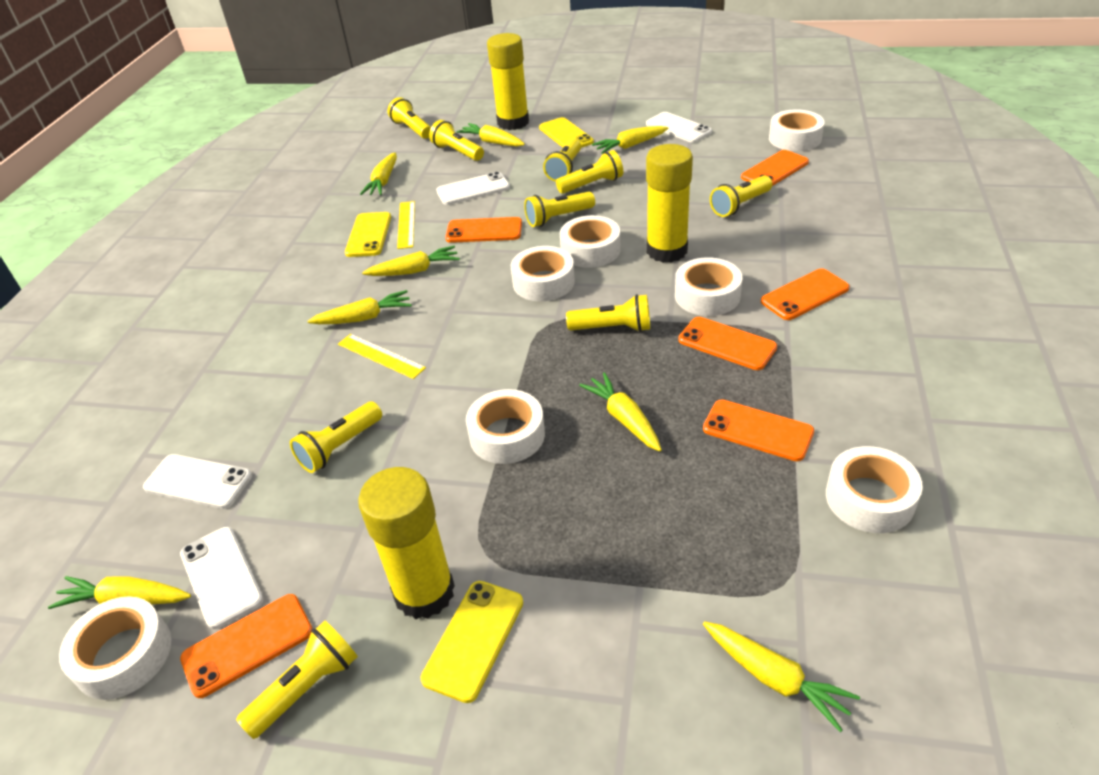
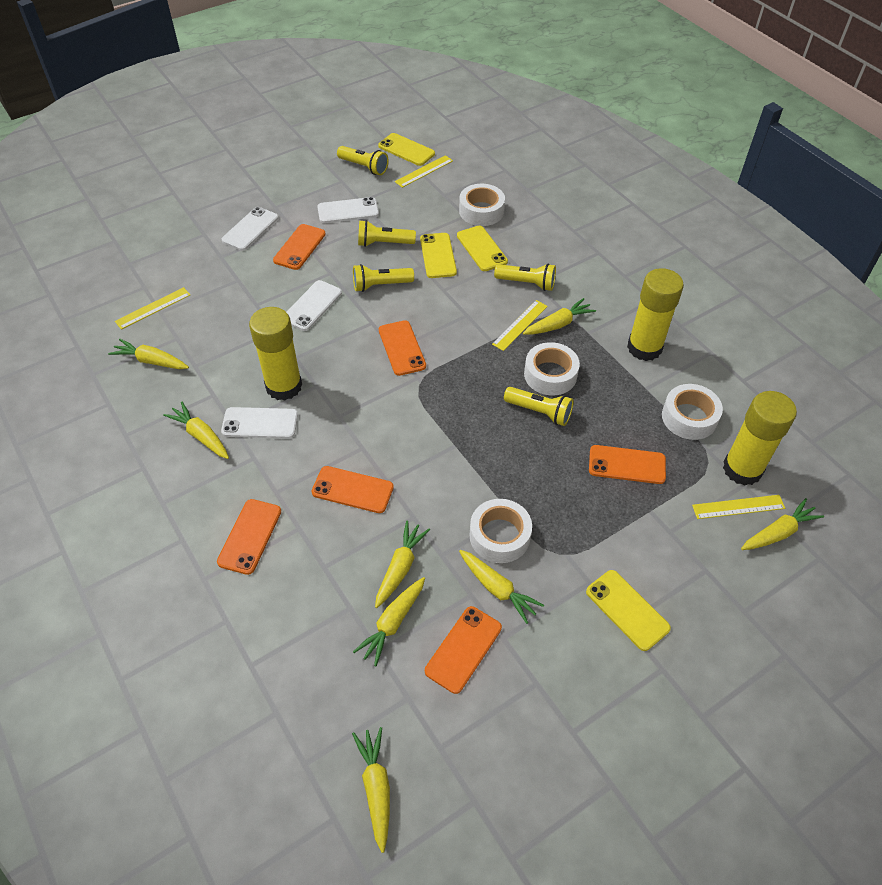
white tape: 7 -> 4
yellow flashlight: 9 -> 5
yellow phone: 3 -> 4
yellow ruler: 2 -> 4

